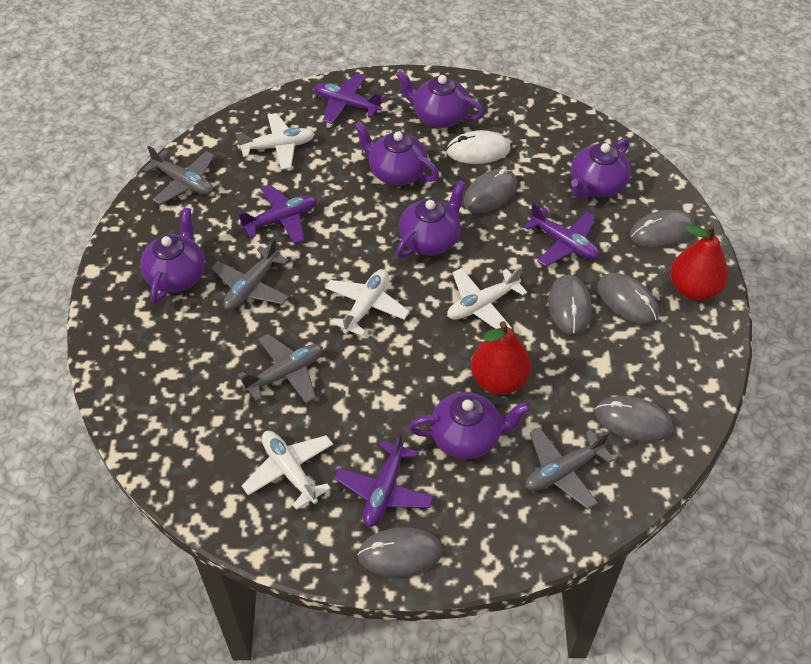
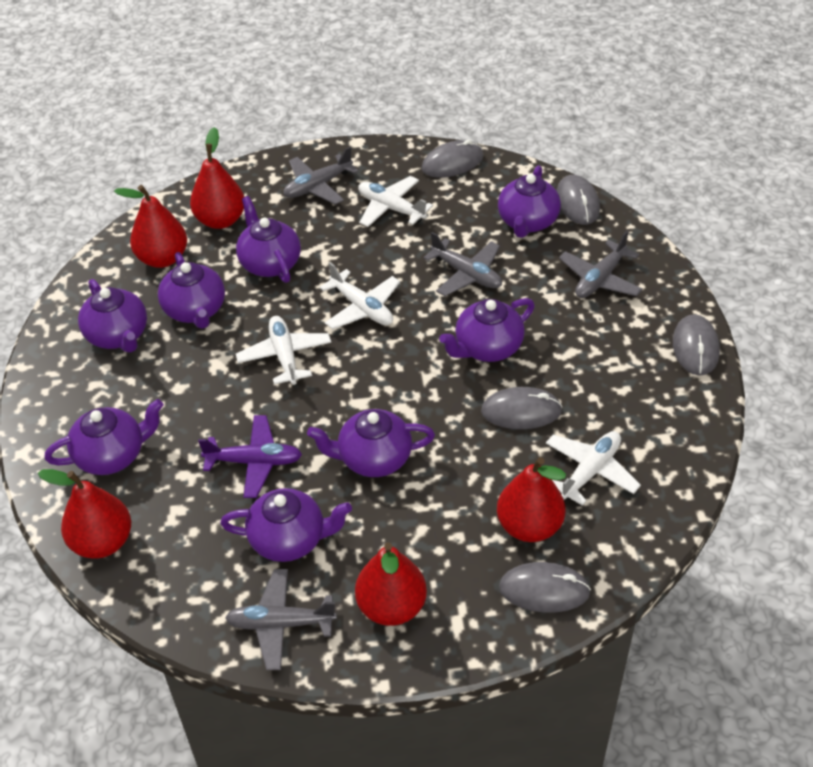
grey mouse: 6 -> 5
purple plane: 4 -> 1
purple teapot: 6 -> 8
red pear: 2 -> 5
white mouse: 1 -> 0

